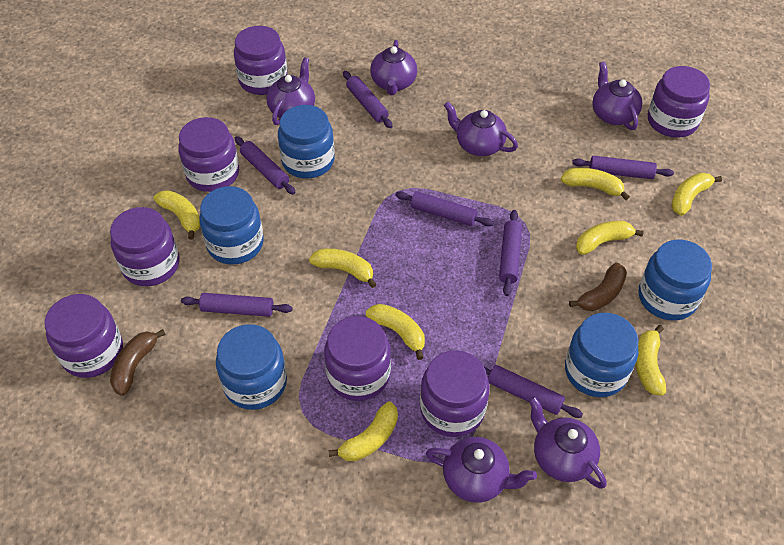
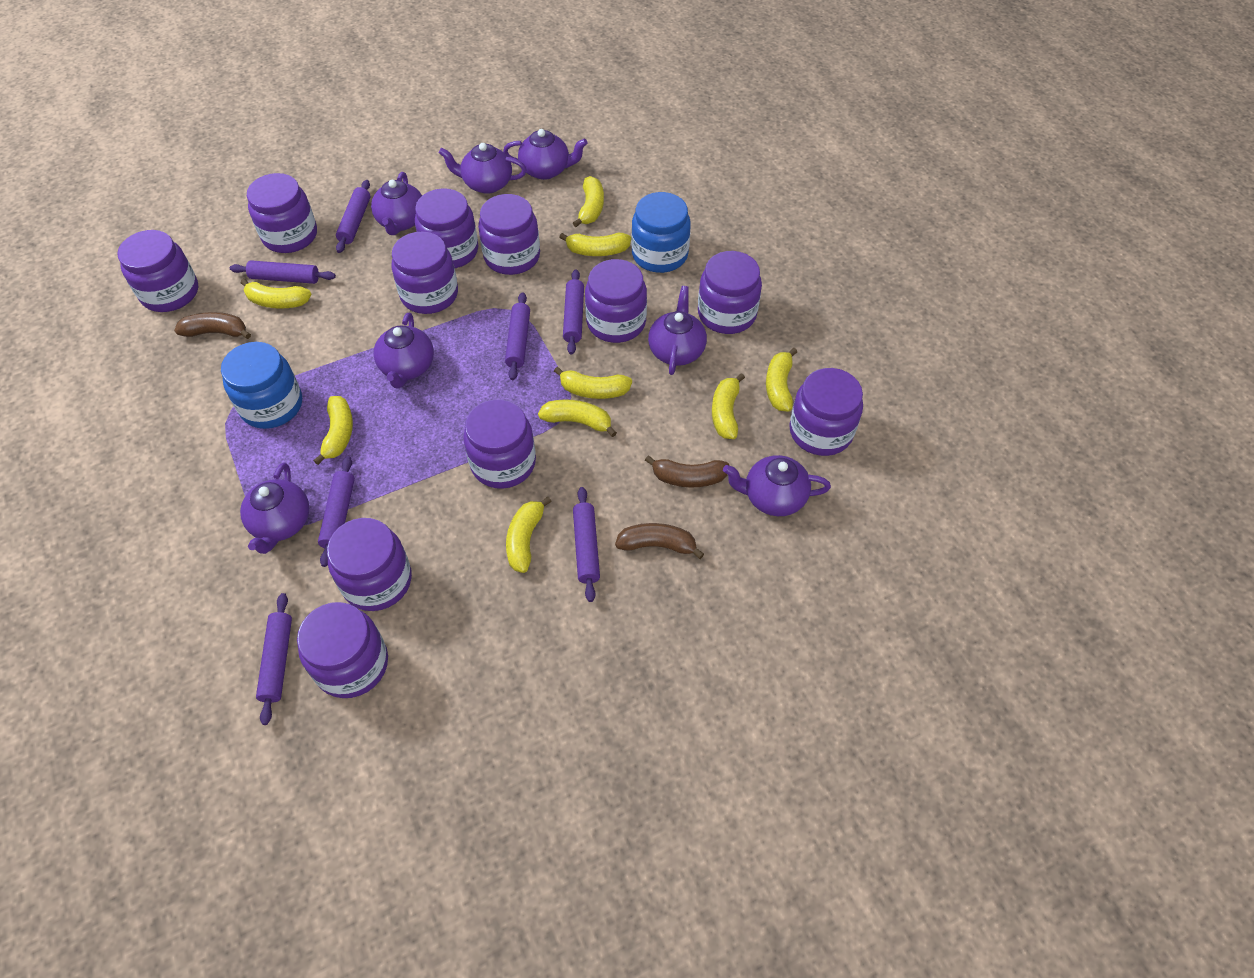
blue jar: 5 -> 2
brown banana: 2 -> 3
purple jar: 7 -> 11
purple teapot: 6 -> 7
yellow banana: 8 -> 9

